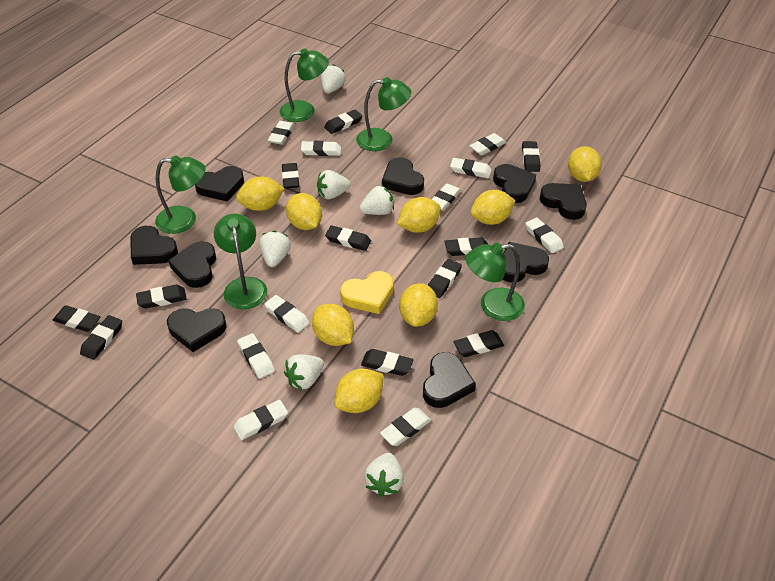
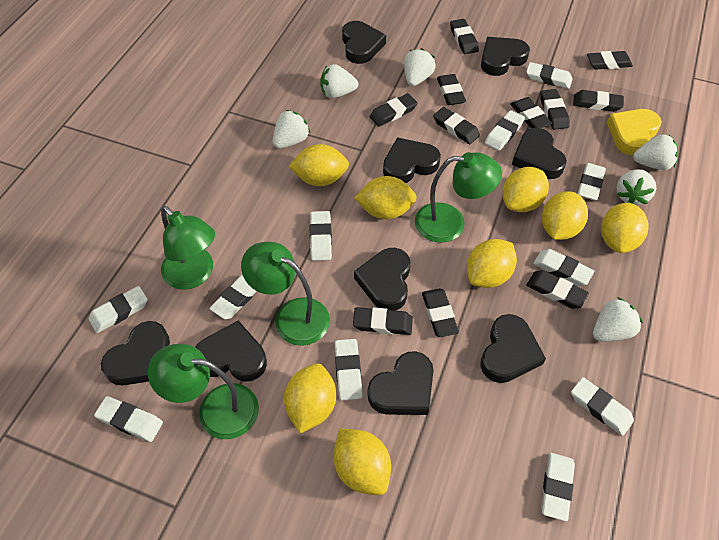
green lamp: 5 -> 4
white eraser: 10 -> 11

